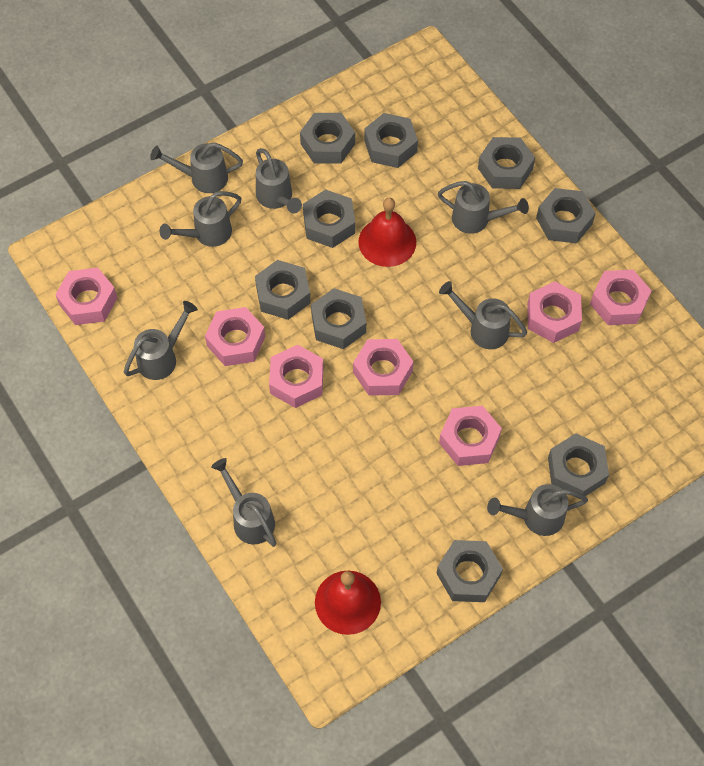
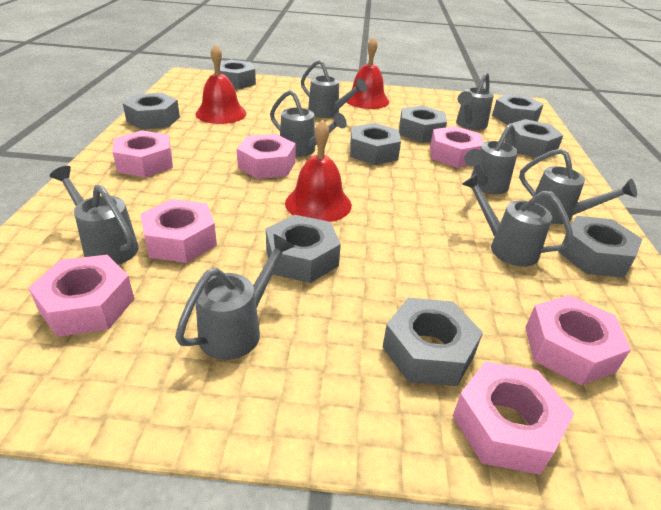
red bell: 2 -> 3

